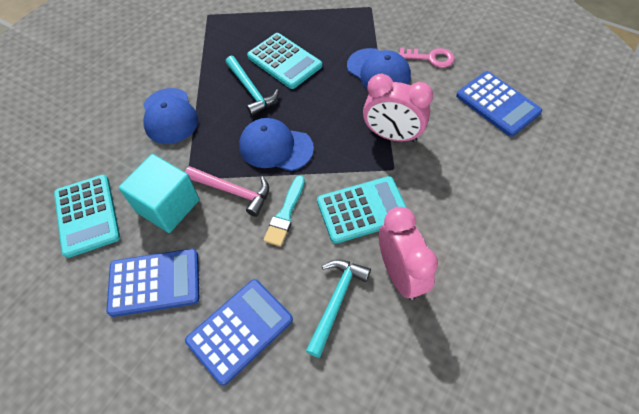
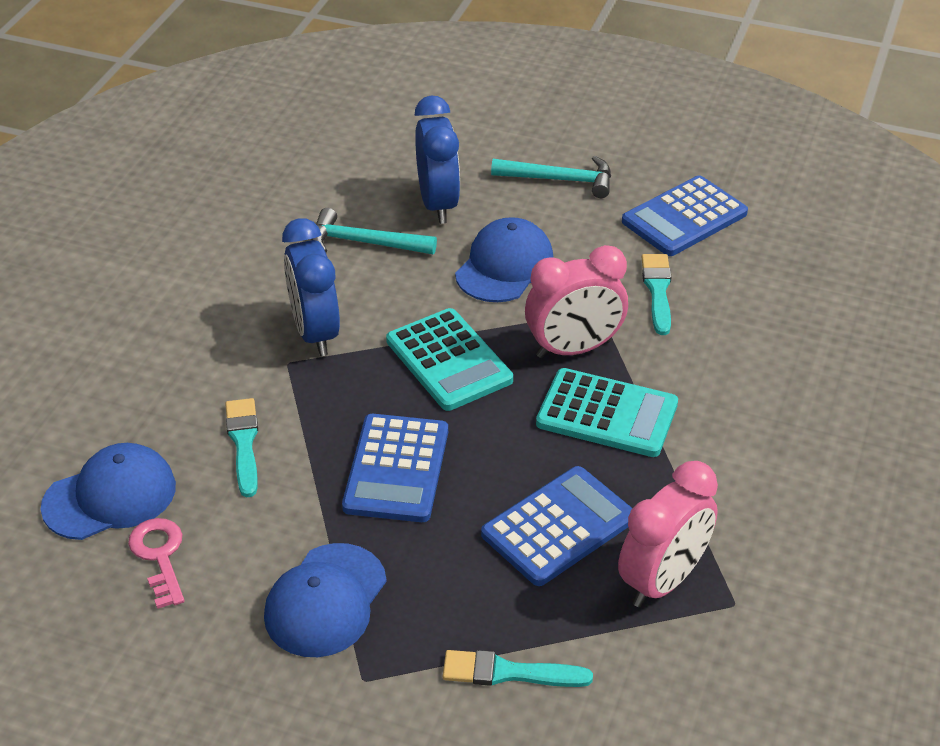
blue clock: 0 -> 2
pink hammer: 1 -> 0
turquoise brush: 1 -> 3
turquoise calculator: 3 -> 2
turquoise cube: 1 -> 0

